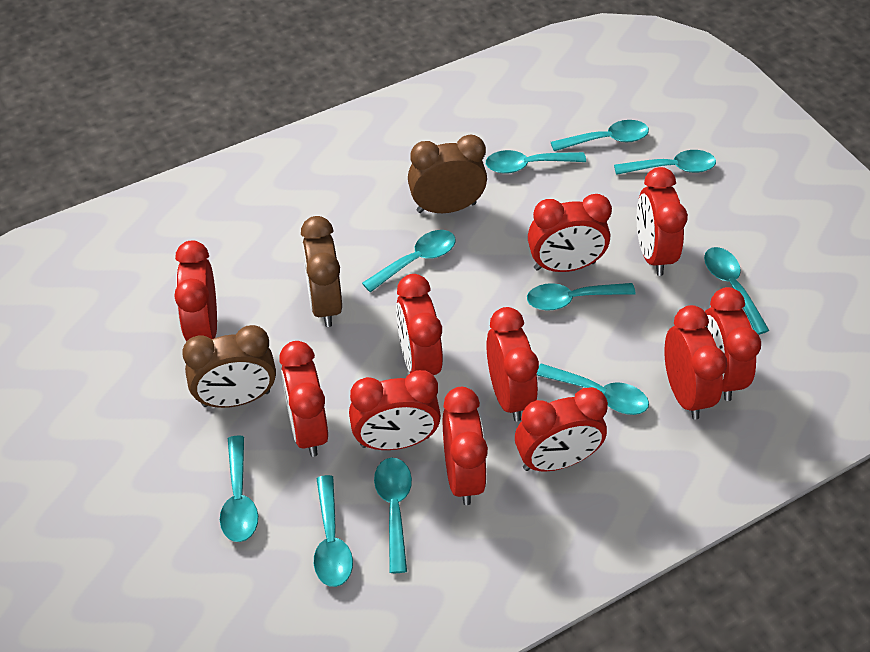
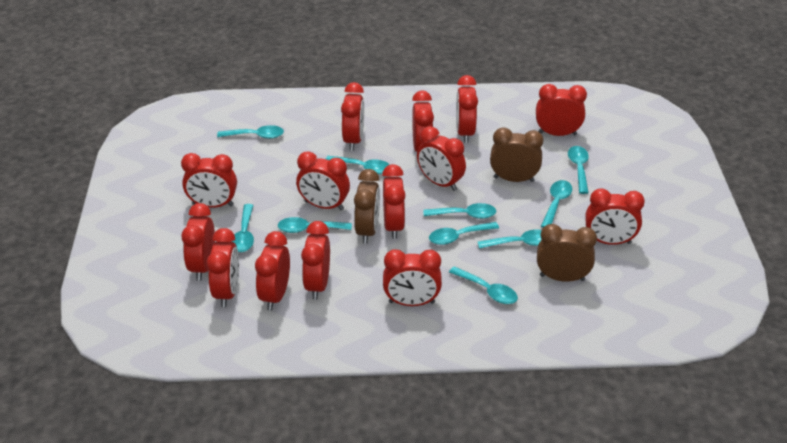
red clock: 11 -> 14

